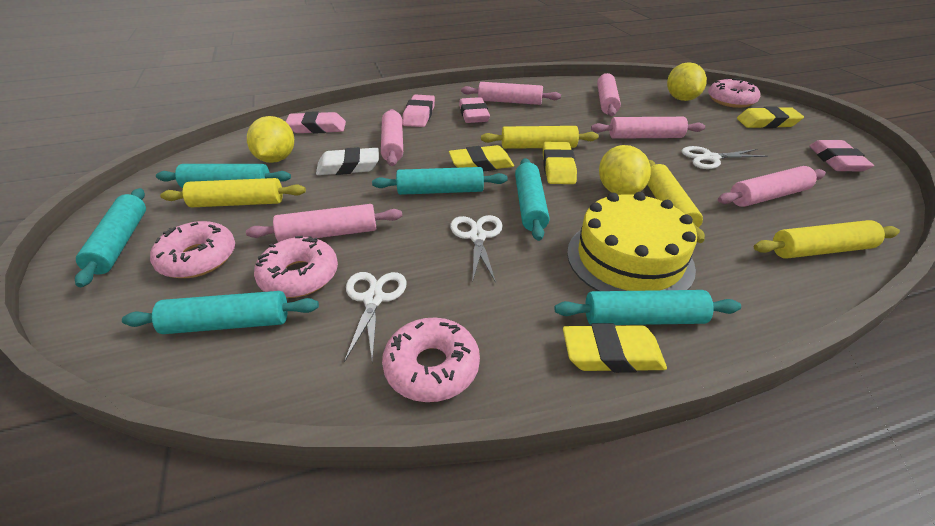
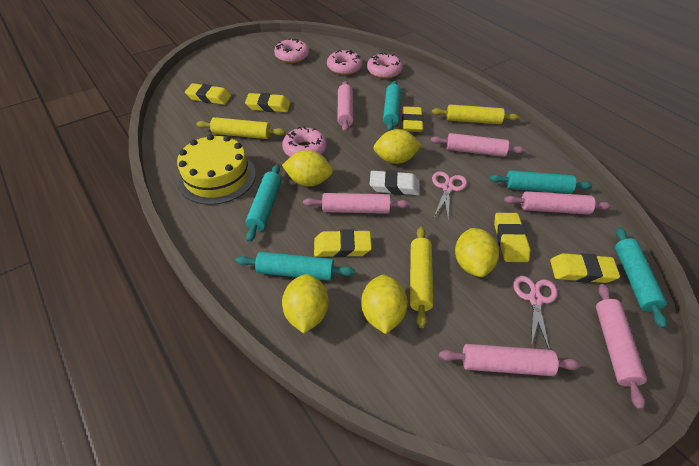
pink eraser: 4 -> 0
pink scissors: 0 -> 2
turquoise rolling pin: 6 -> 5
white scissors: 3 -> 0
yellow eraser: 4 -> 6
yellow lemon: 3 -> 5
yellow rolling pin: 4 -> 3

